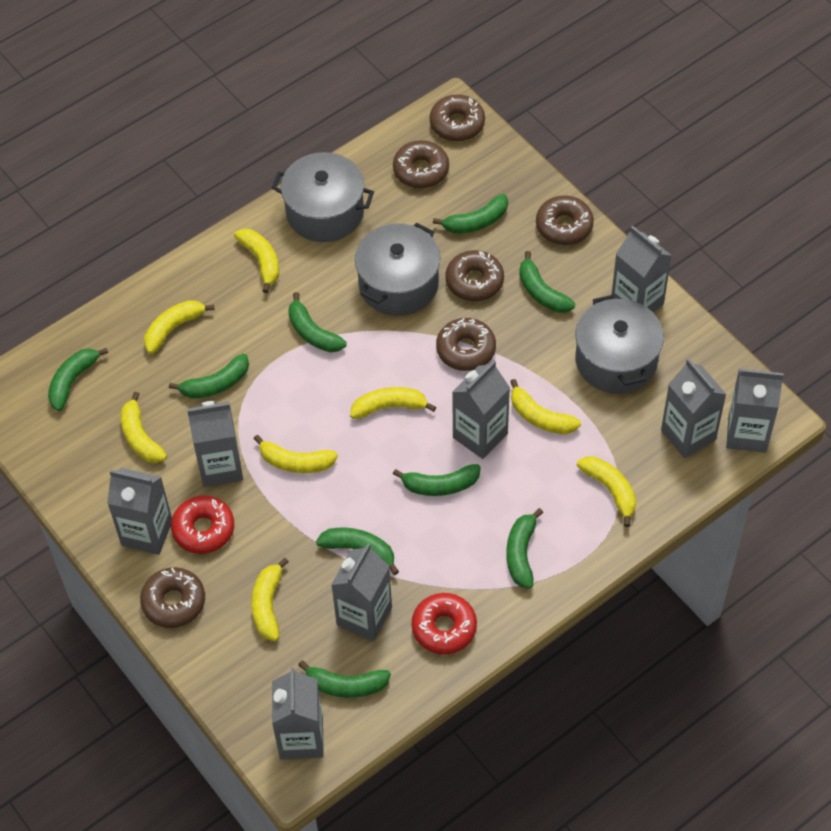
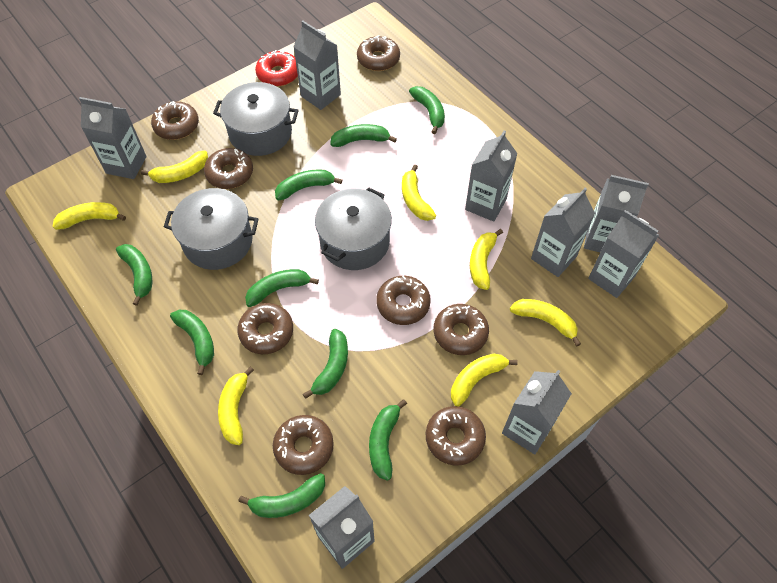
brown donut: 6 -> 8
red donut: 2 -> 1
yellow banana: 8 -> 7

